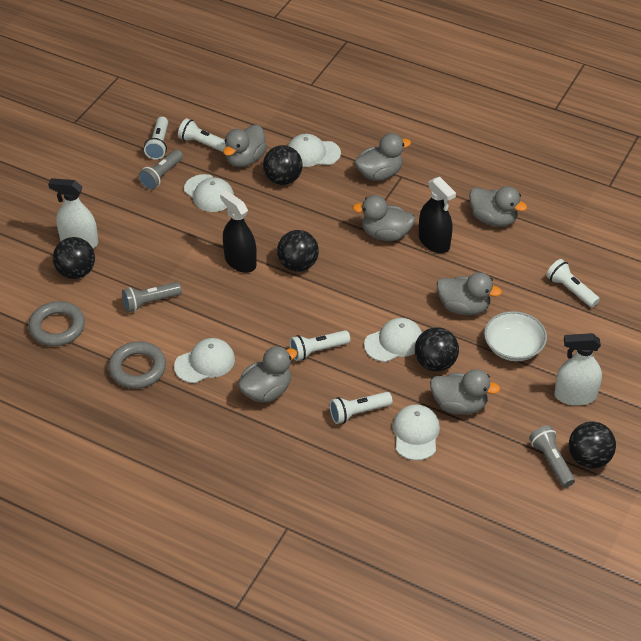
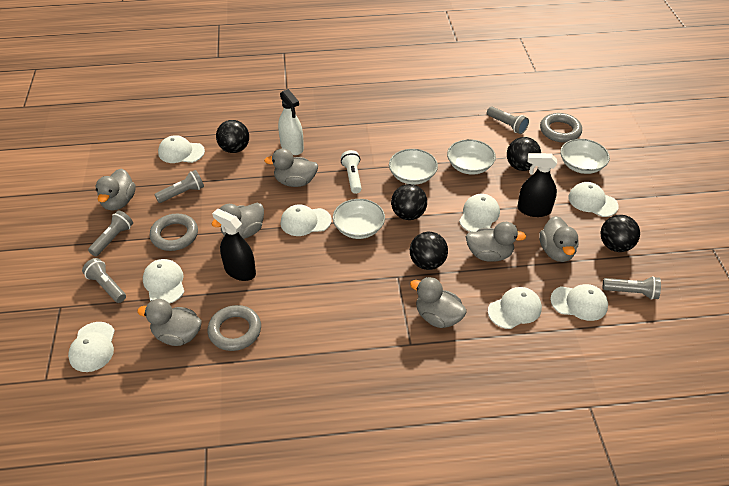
grey flashlight: 3 -> 5
grey ring: 2 -> 3
white bowl: 1 -> 4
white cap: 5 -> 8
white flashlight: 5 -> 1
white spray bottle: 2 -> 1

